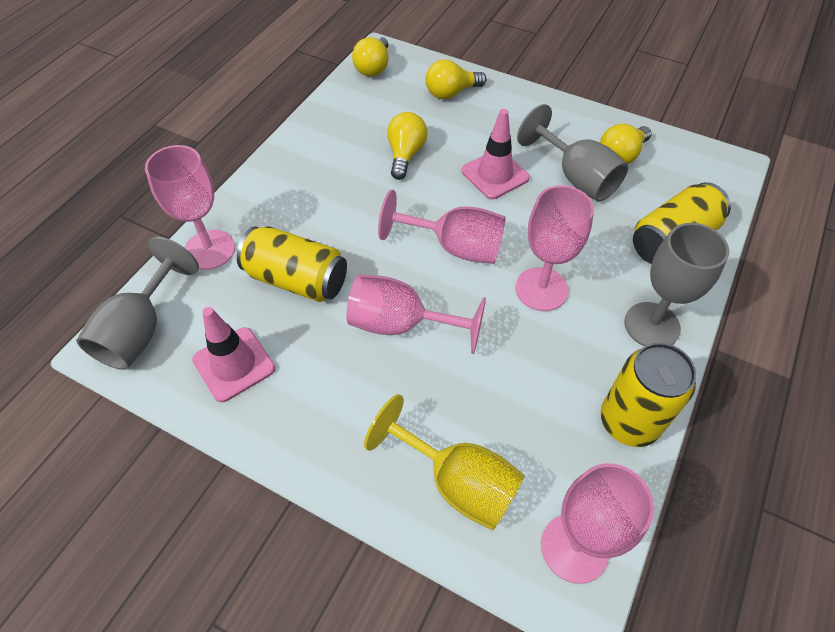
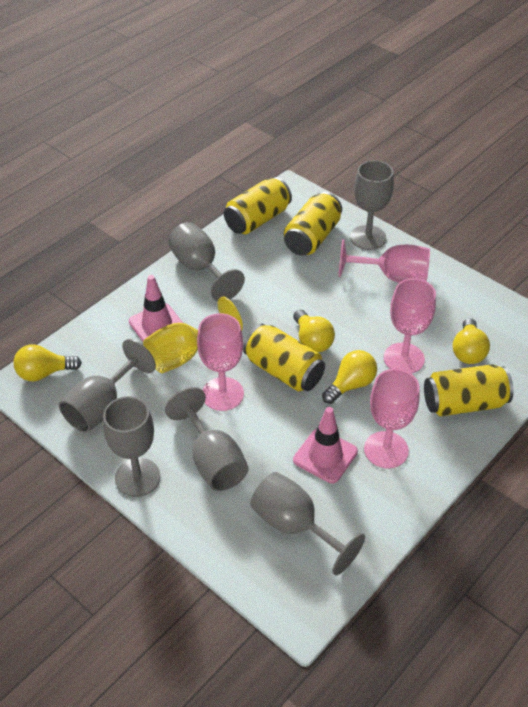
grey goblet: 3 -> 6
pink goblet: 5 -> 4
yellow can: 3 -> 4

